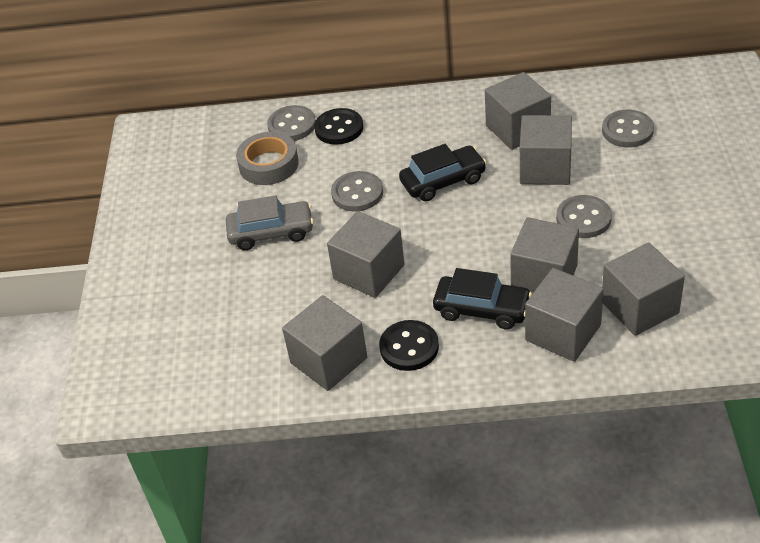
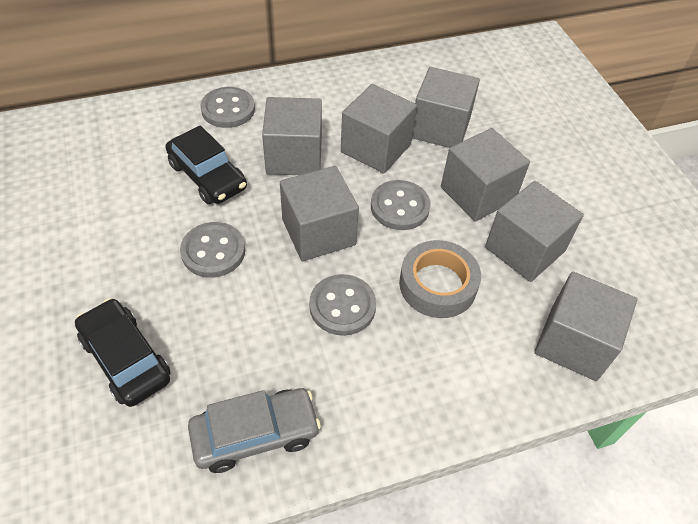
black button: 2 -> 0

